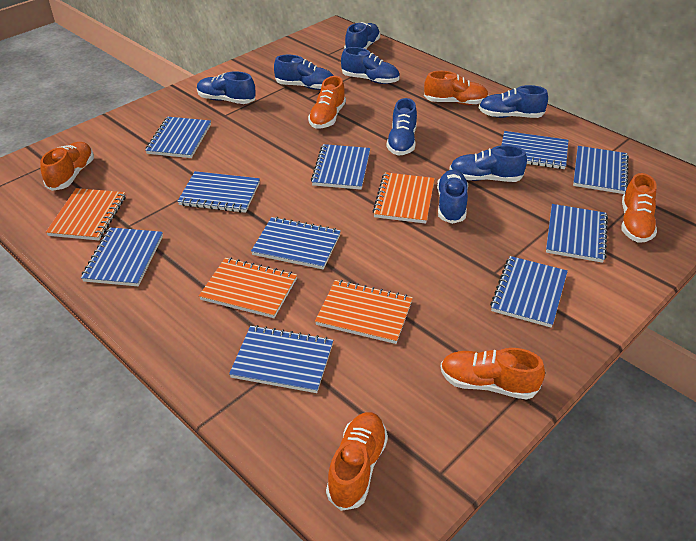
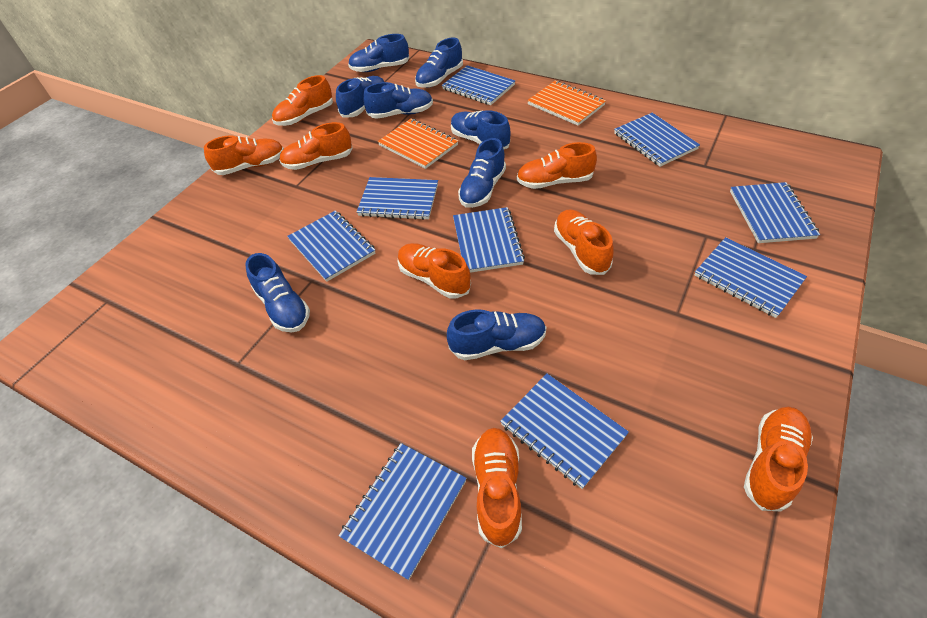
blue notebook: 10 -> 9
orange notebook: 4 -> 2
orange shoe: 6 -> 8

